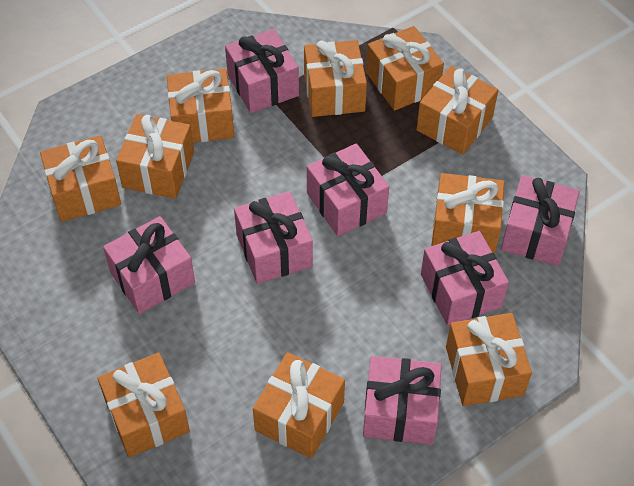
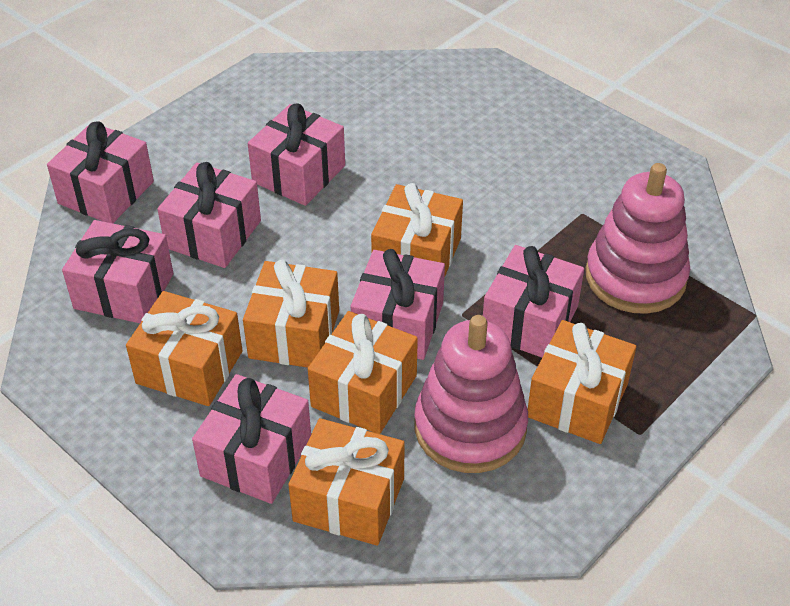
orange gift: 10 -> 6
pink stacking toy: 0 -> 2

